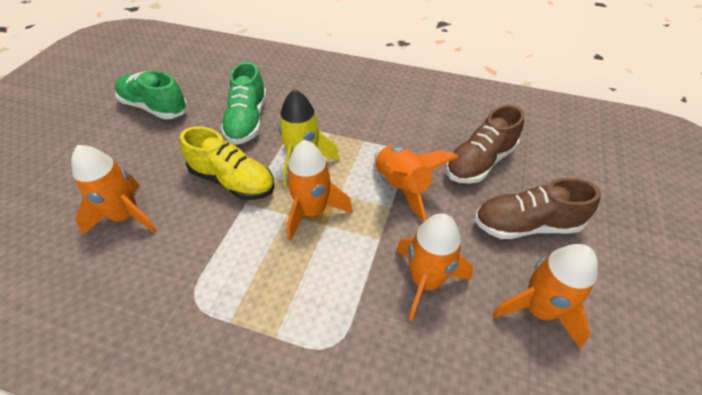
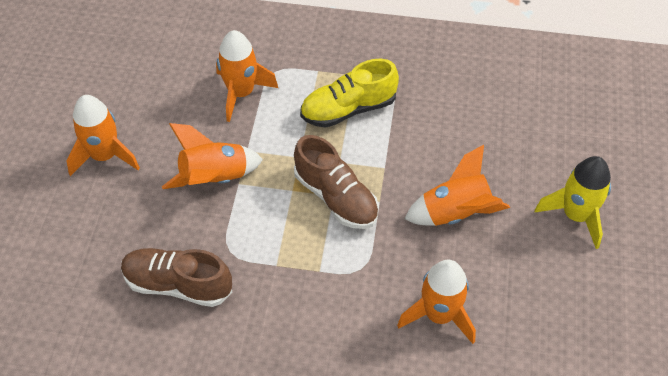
green shoe: 2 -> 0

